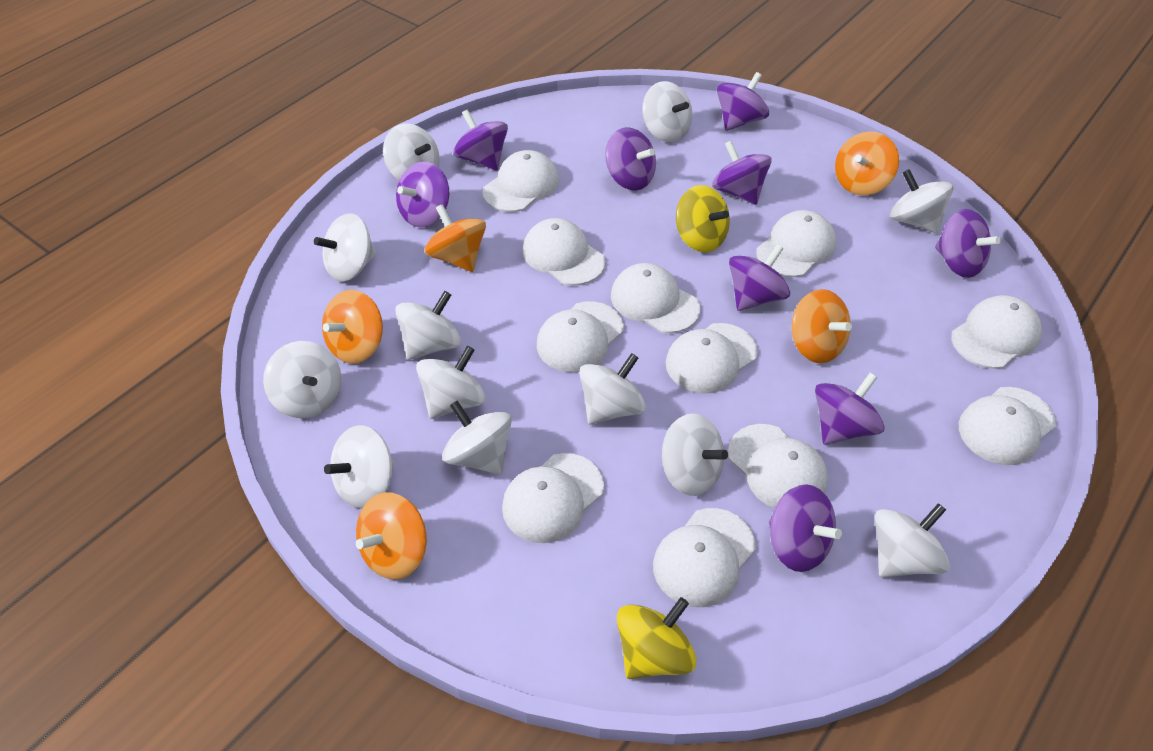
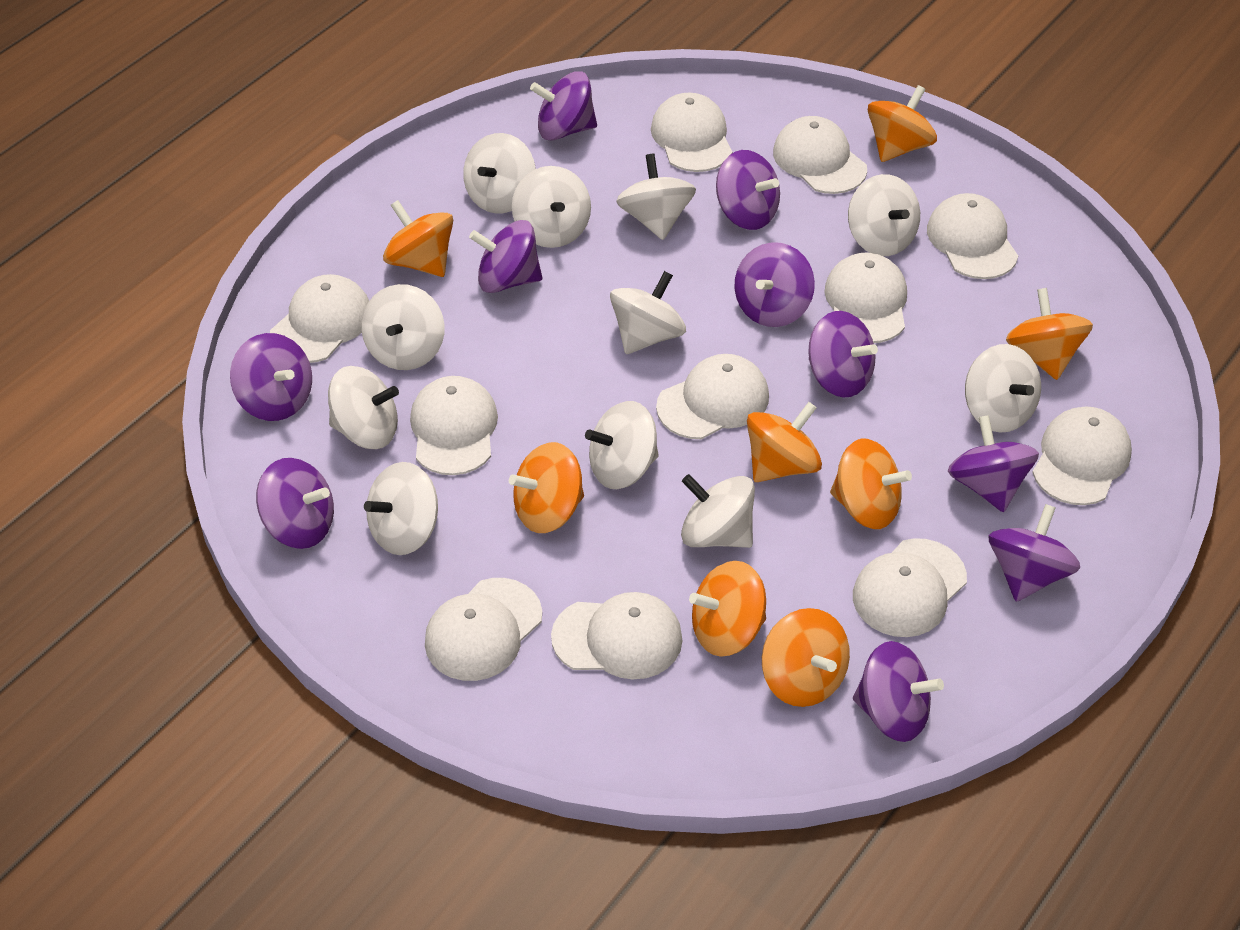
orange spinning top: 5 -> 8
purple spinning top: 9 -> 10
white spinning top: 12 -> 11
yellow spinning top: 2 -> 0

